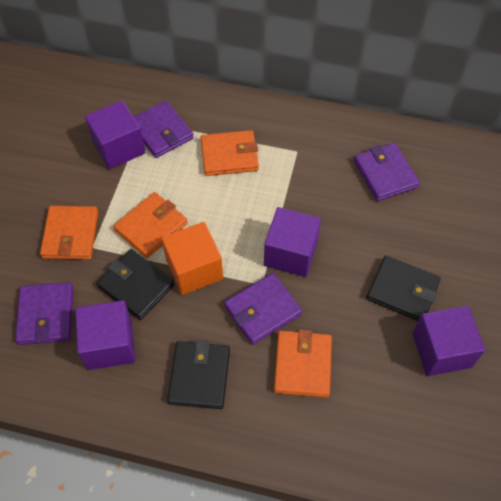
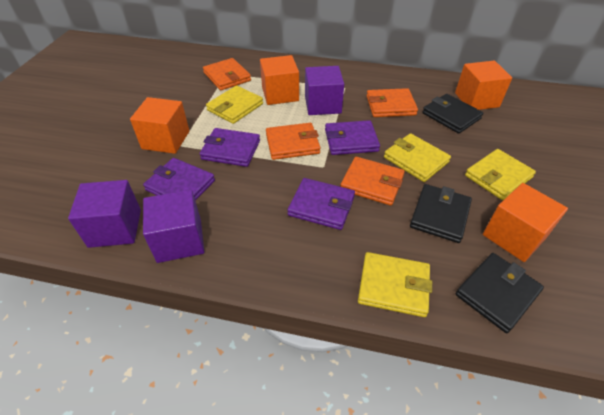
orange cube: 1 -> 4
purple cube: 4 -> 3
yellow wallet: 0 -> 4

